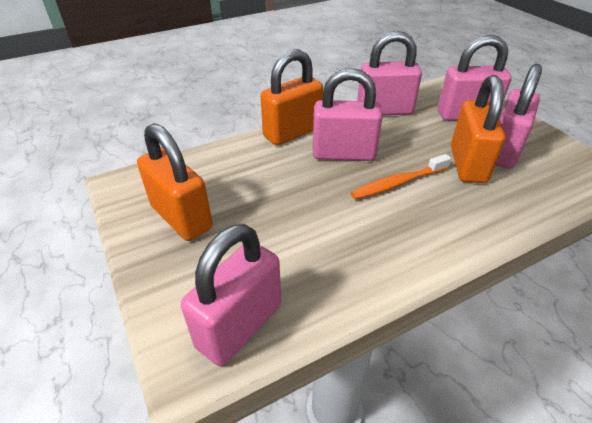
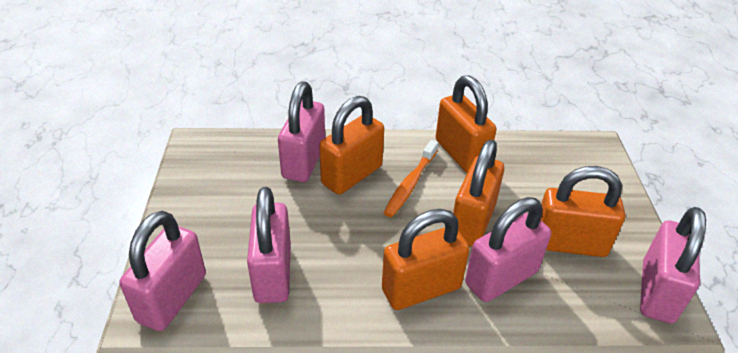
orange padlock: 3 -> 5

